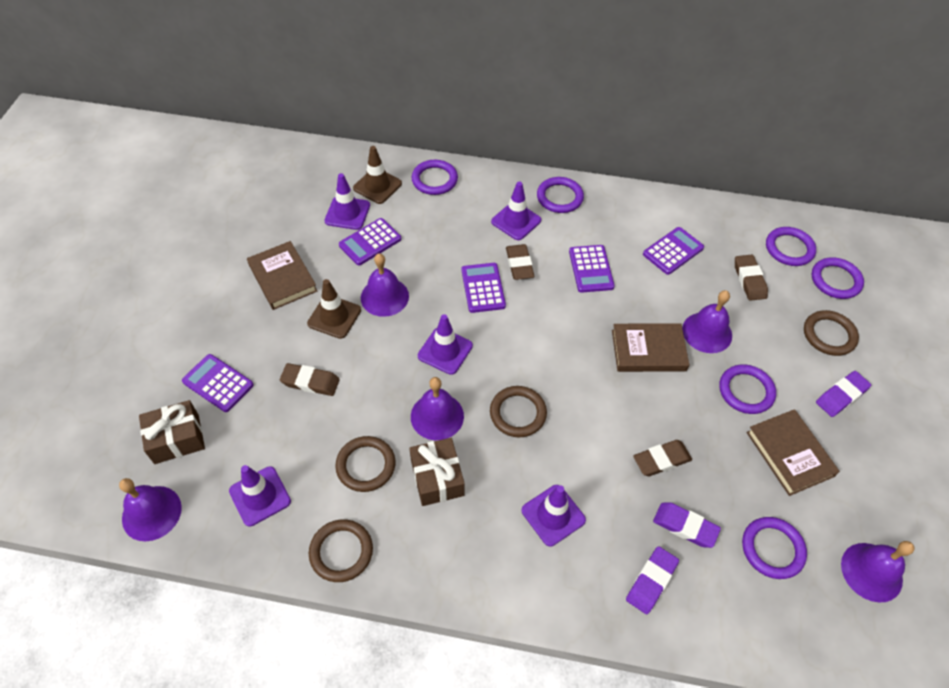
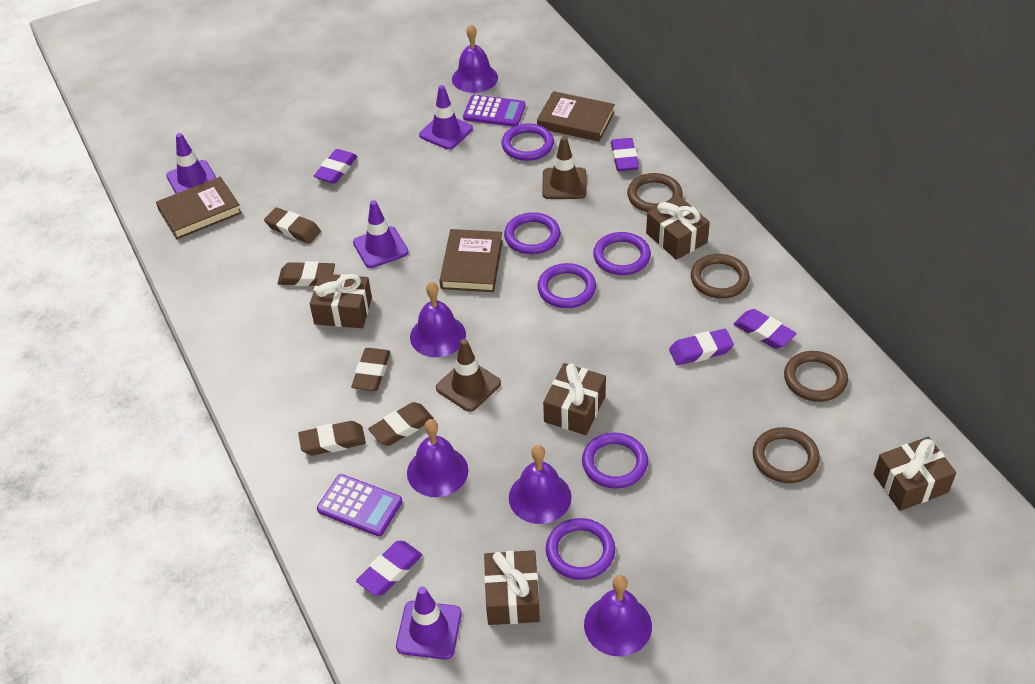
brown eraser: 4 -> 5
brown gift: 2 -> 5
purple calculator: 5 -> 2
purple eraser: 3 -> 5
purple traffic cone: 5 -> 4

